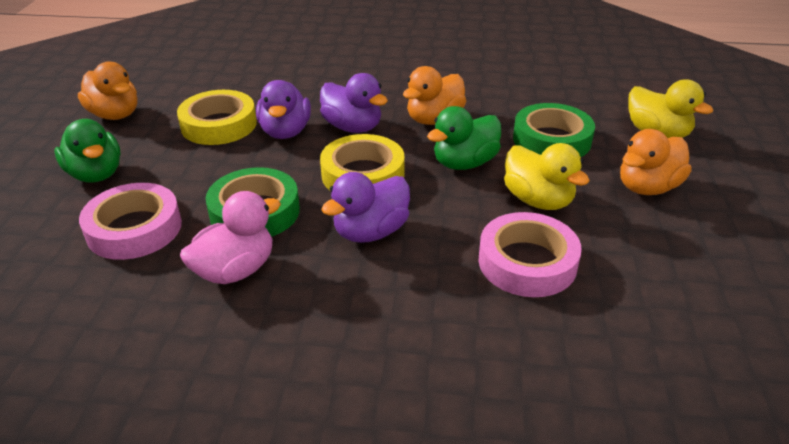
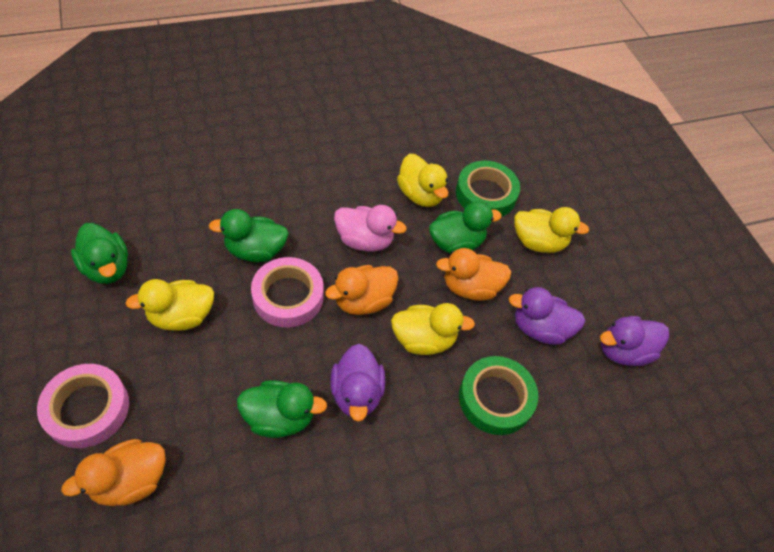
green duck: 2 -> 4
yellow duck: 2 -> 4
yellow tape: 2 -> 0

